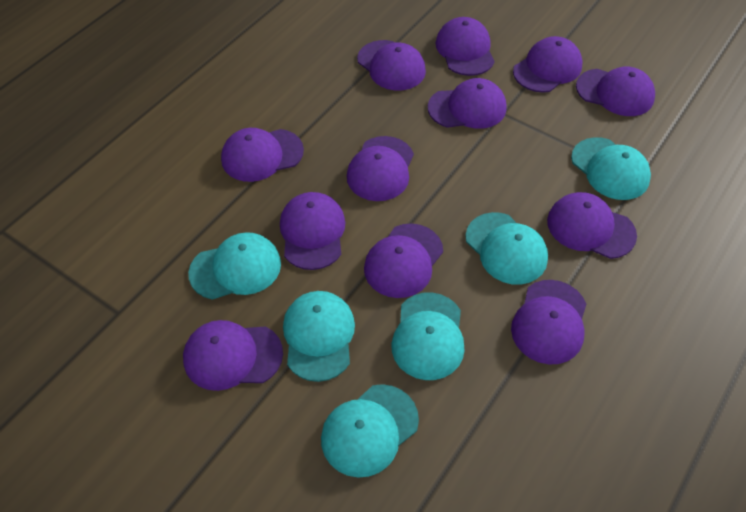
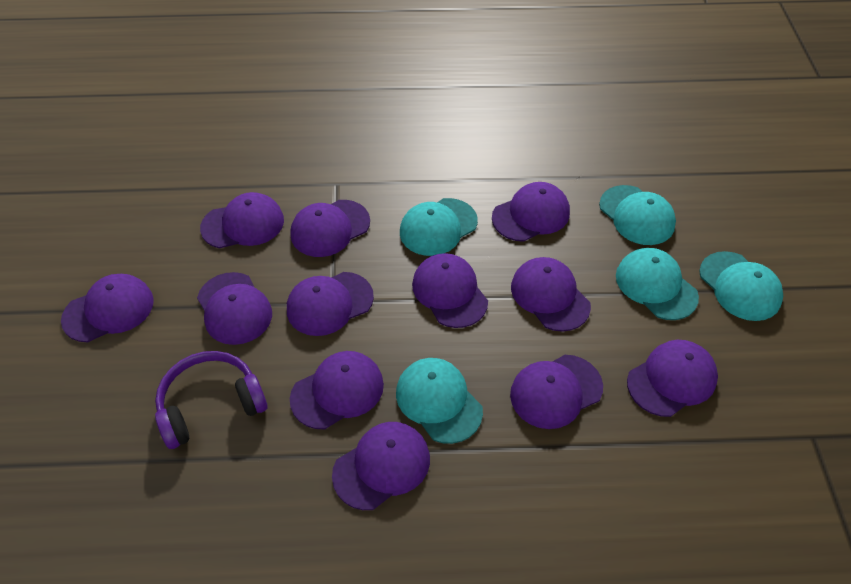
purple headphones: 0 -> 1
turquoise cap: 6 -> 5

